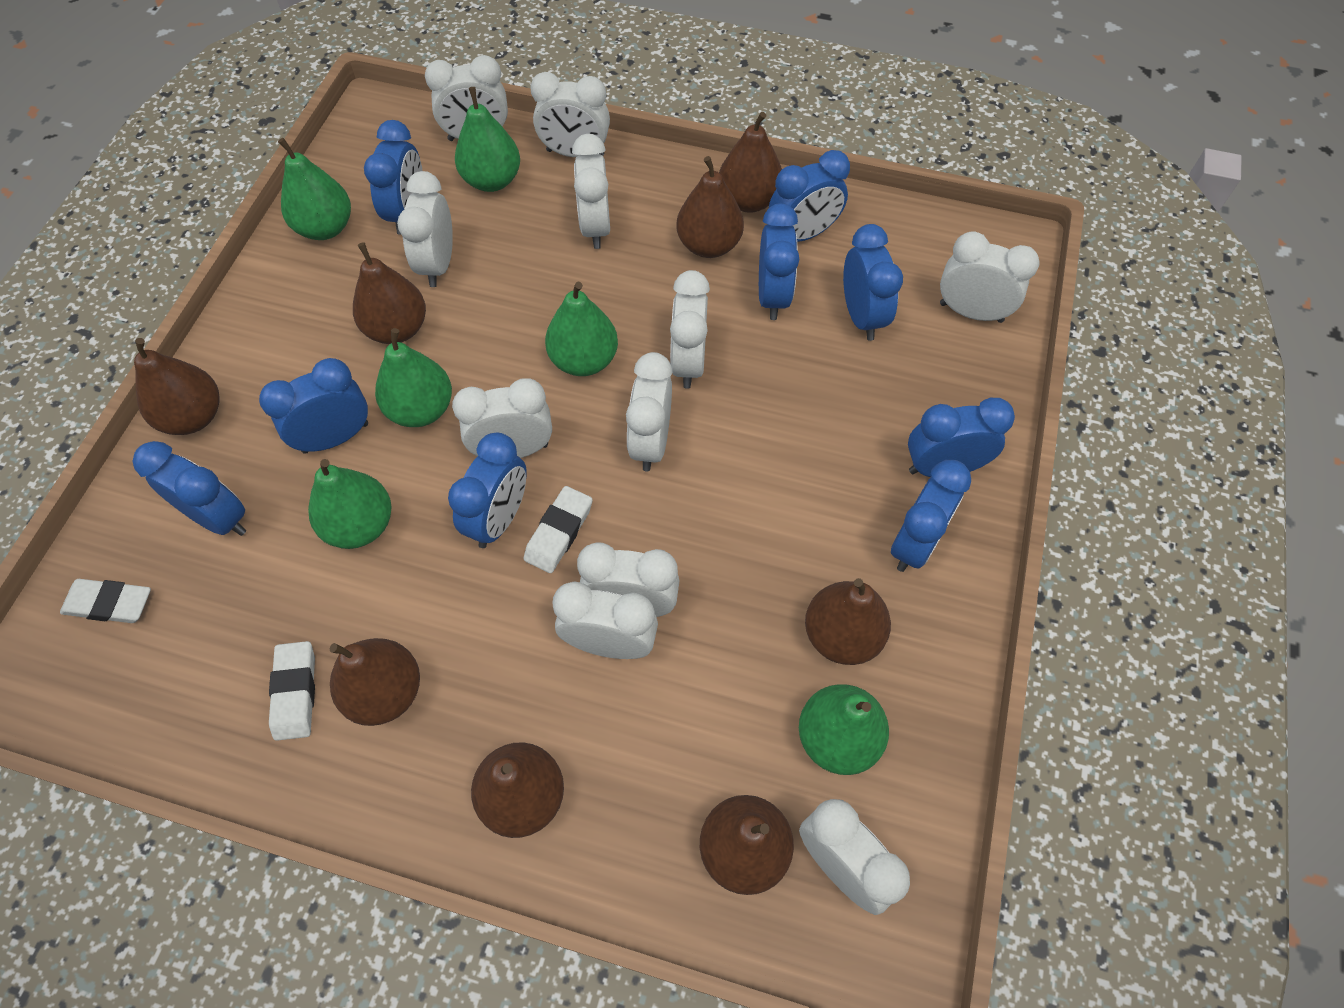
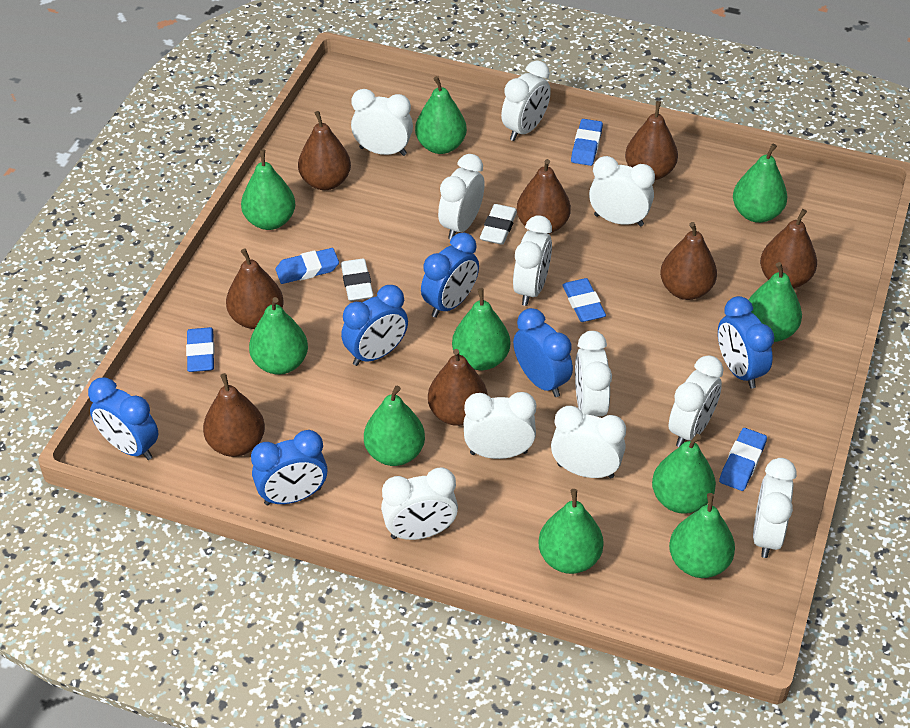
blue clock: 9 -> 6
blue eraser: 0 -> 5
green pear: 6 -> 10
white eraser: 3 -> 2

